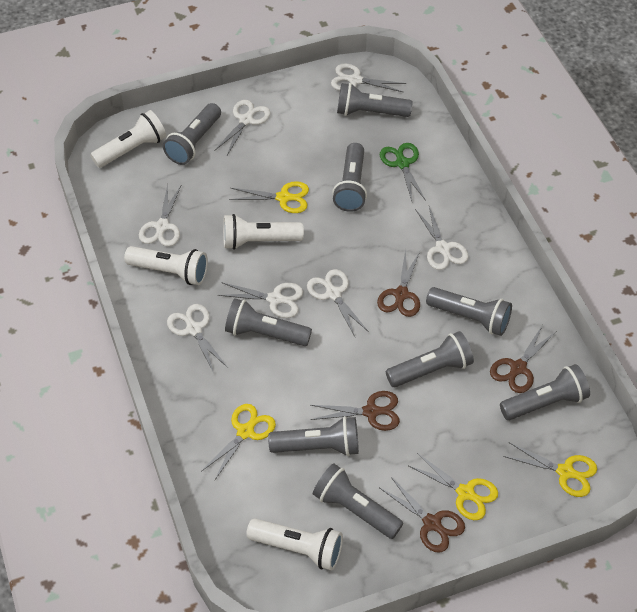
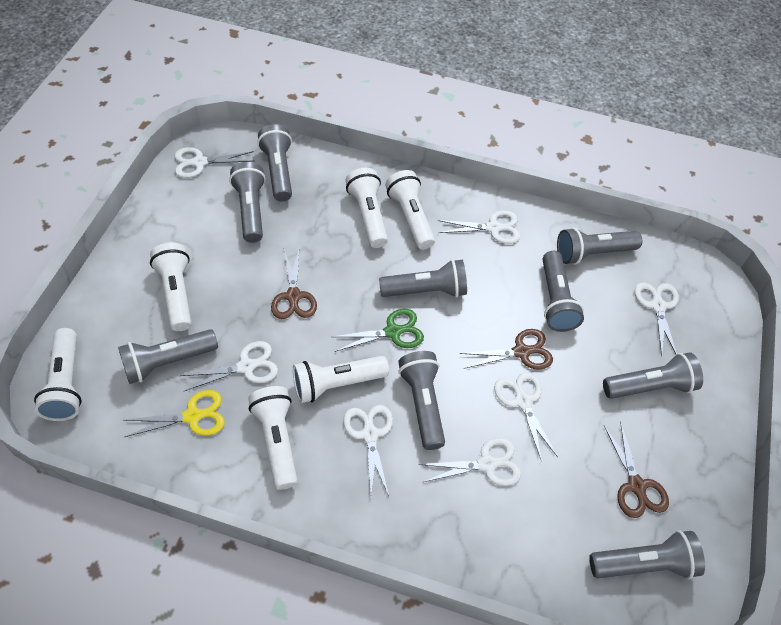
brown scissors: 4 -> 3
white flashlight: 4 -> 6
yellow scissors: 4 -> 1

